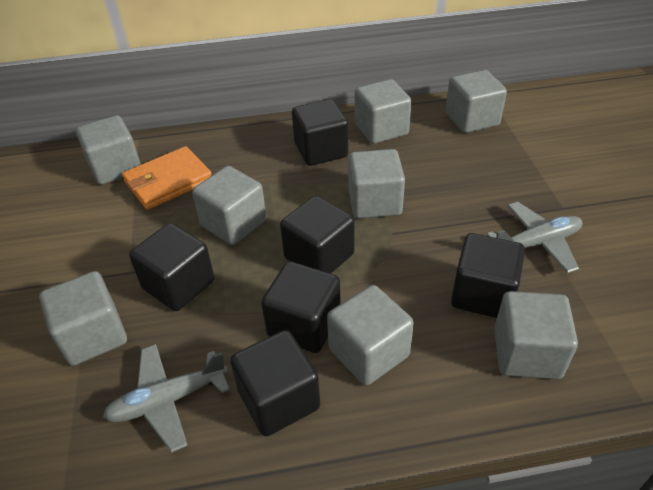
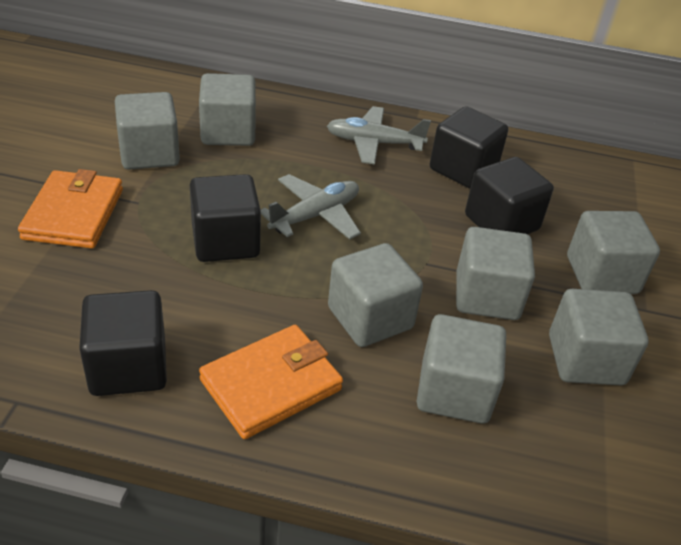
black cube: 6 -> 4
grey cube: 8 -> 7
orange wallet: 1 -> 2

